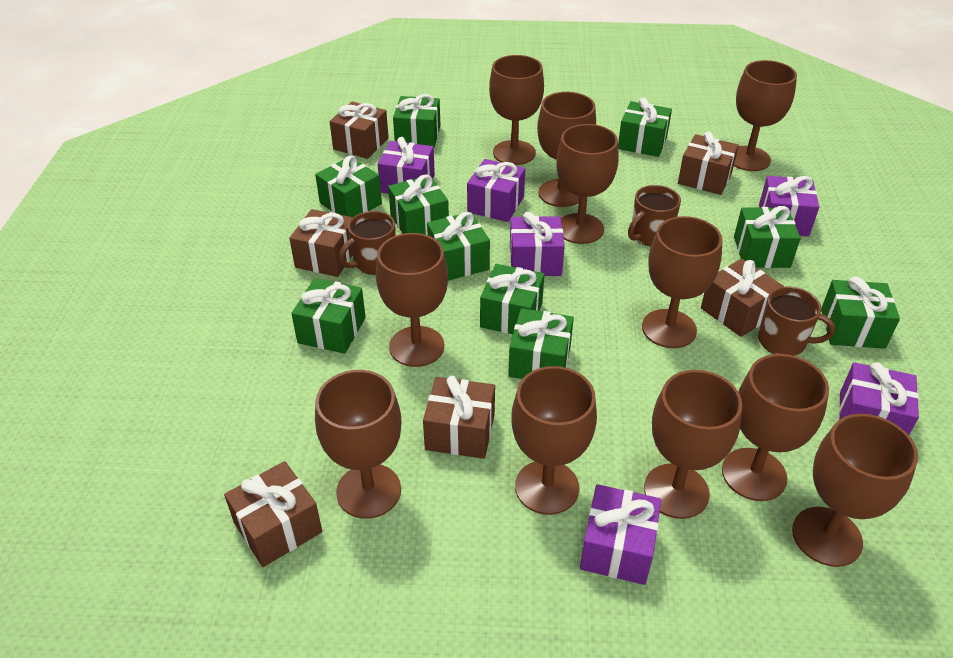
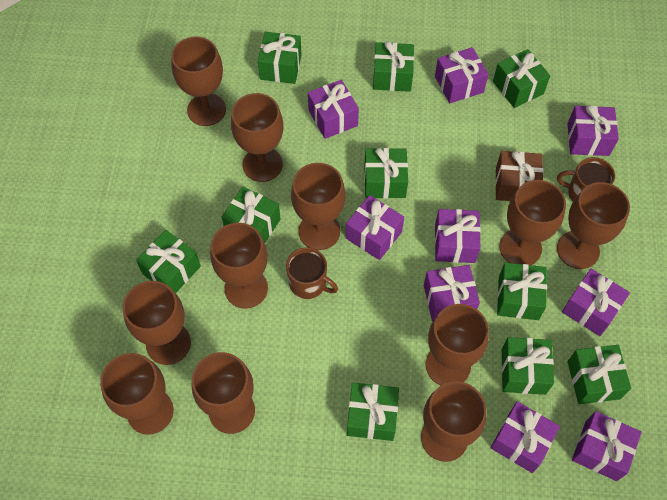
brown gift: 6 -> 1
brown mug: 3 -> 2
purple gift: 6 -> 9

